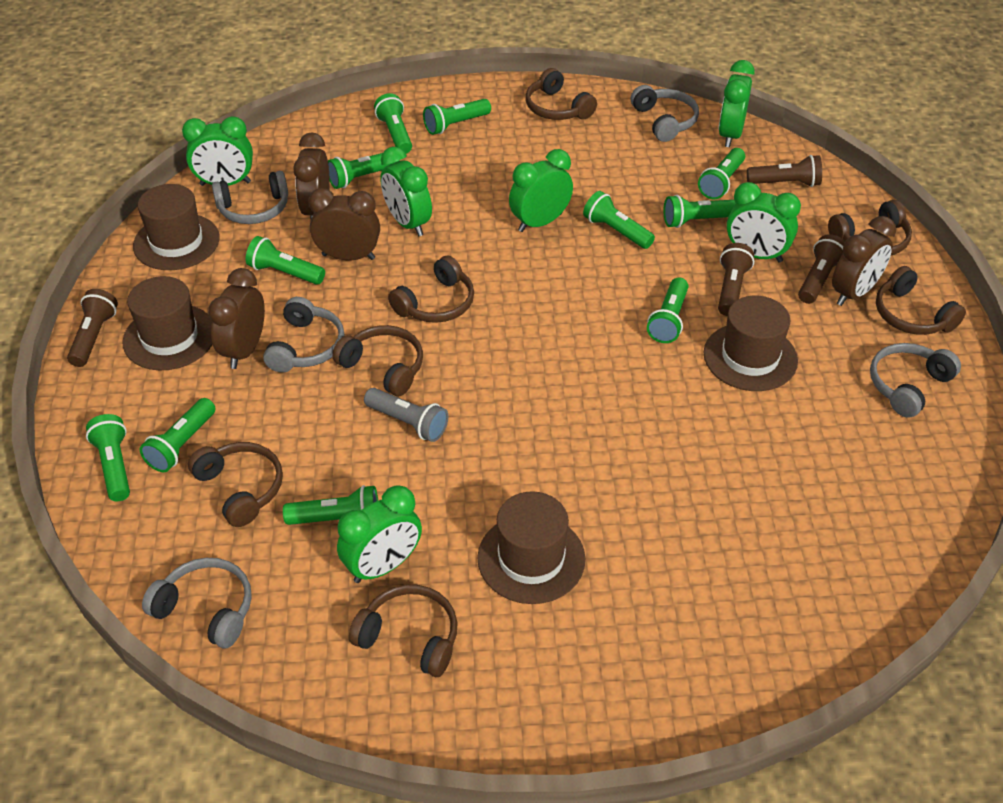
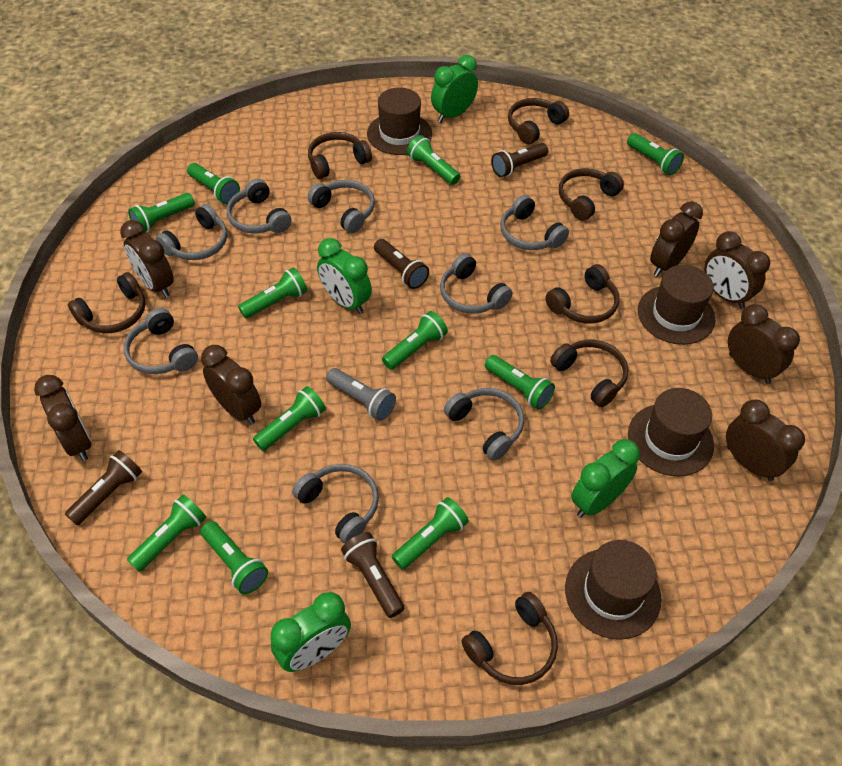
brown clock: 4 -> 7
green clock: 6 -> 4
grey headphones: 5 -> 8

